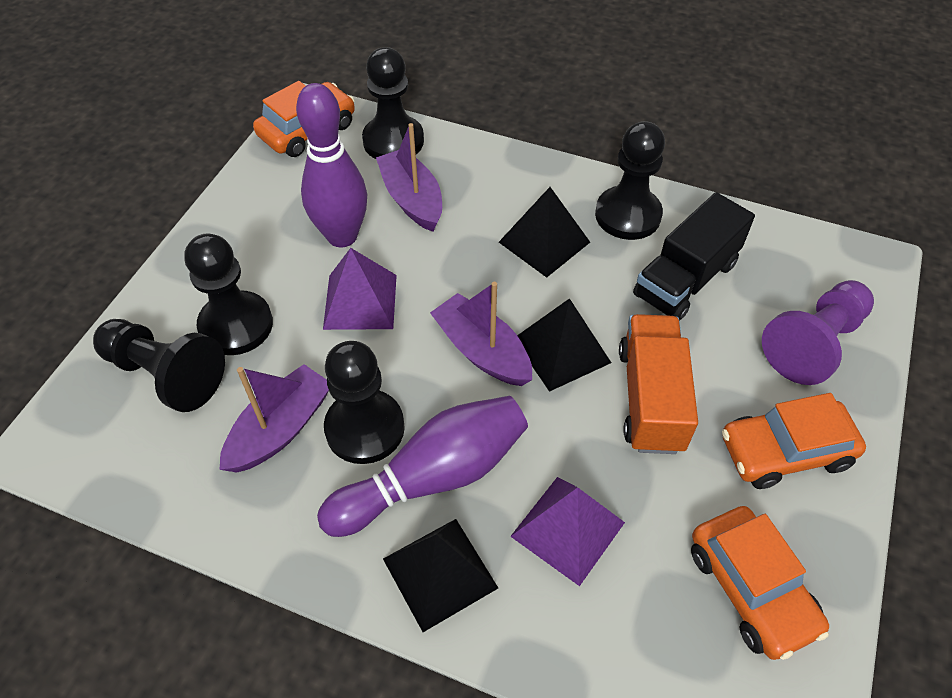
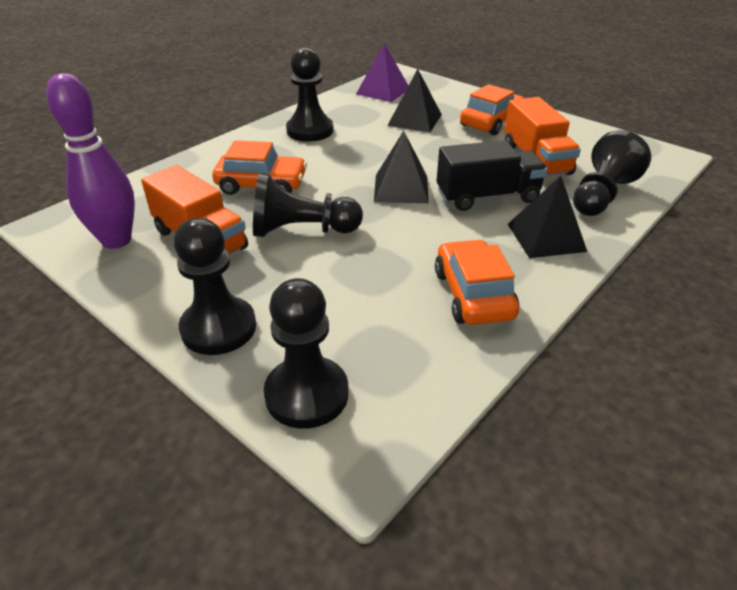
orange truck: 1 -> 2
purple boat: 3 -> 0
purple bowling pin: 2 -> 1
purple pawn: 1 -> 0
purple pyramid: 2 -> 1

